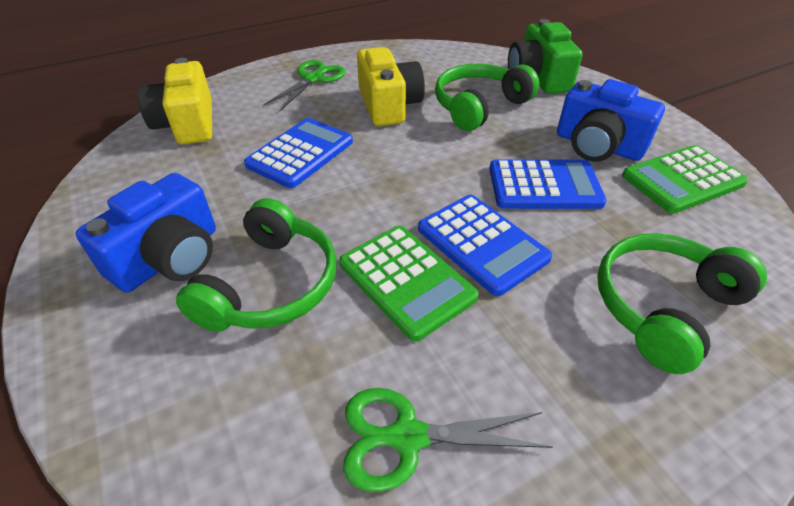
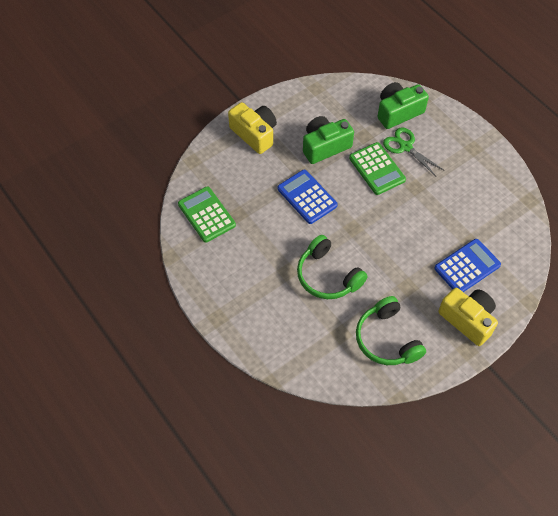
blue calculator: 3 -> 2
blue camera: 2 -> 0
green camera: 1 -> 2
green headphones: 3 -> 2
green scissors: 2 -> 1

